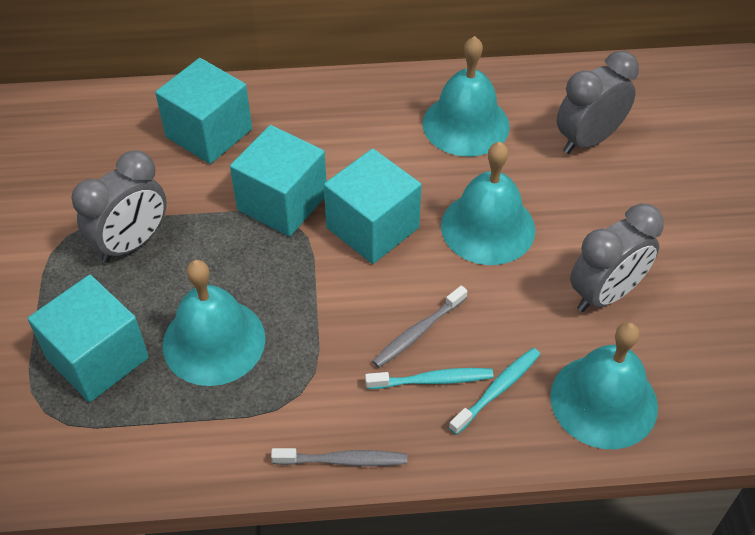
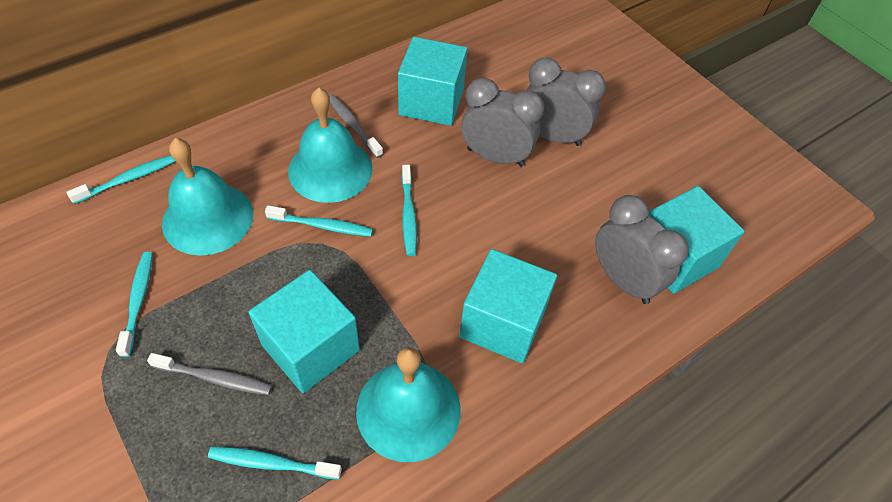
turquoise bell: 4 -> 3
turquoise toothbrush: 2 -> 5

